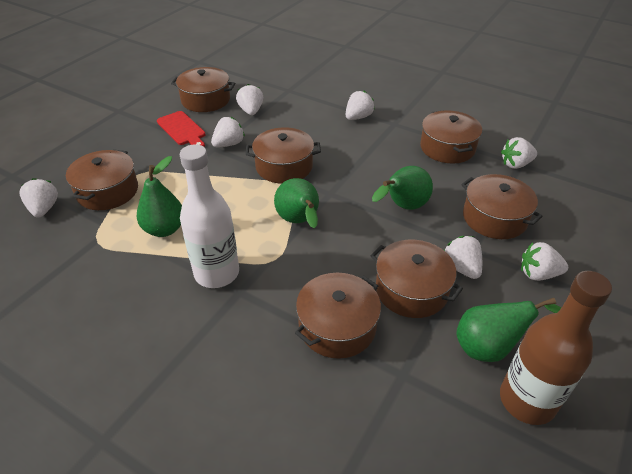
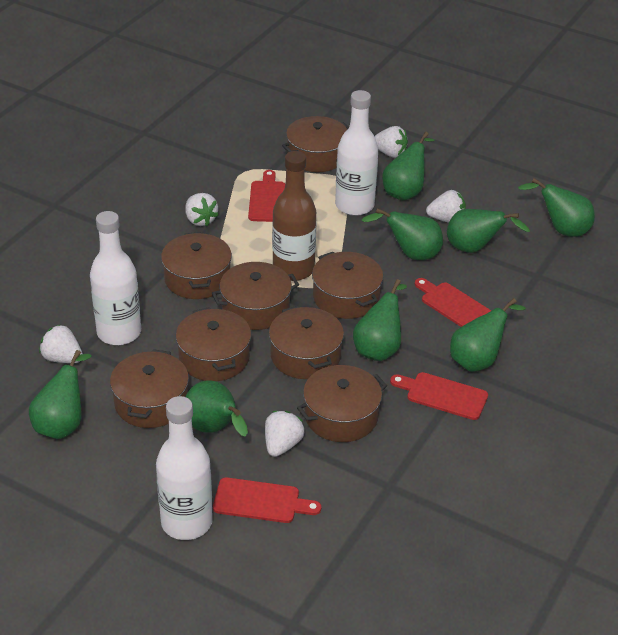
brown pot: 7 -> 8
green pear: 4 -> 8
red cutting board: 1 -> 4
white bottle: 1 -> 3
white strawberry: 7 -> 5

